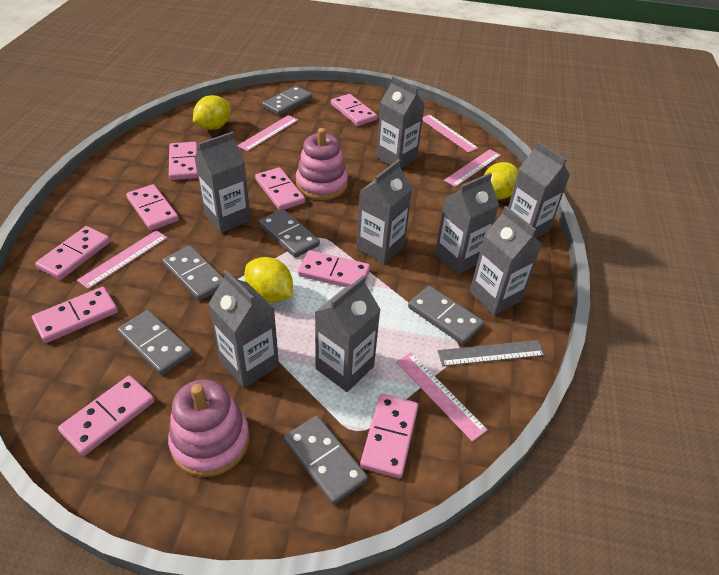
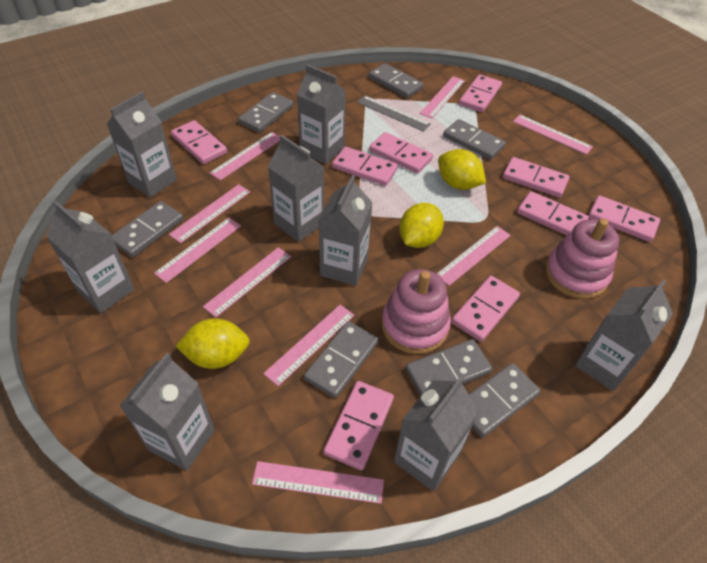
grey domino: 6 -> 7
pink ruler: 5 -> 9

